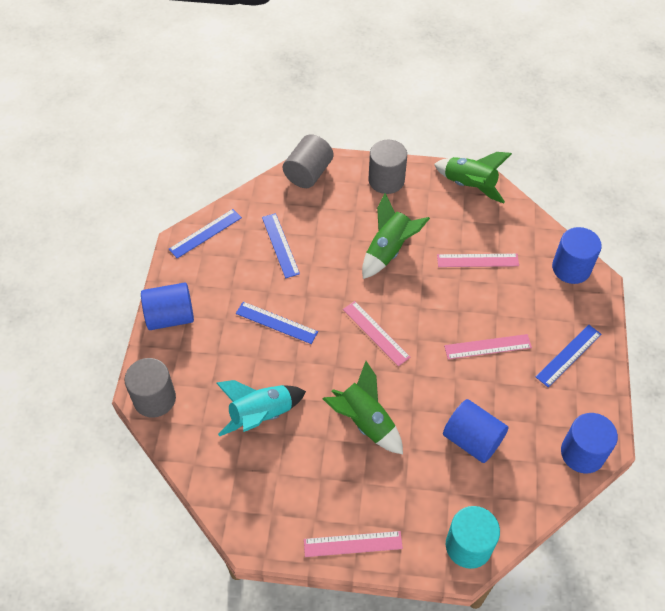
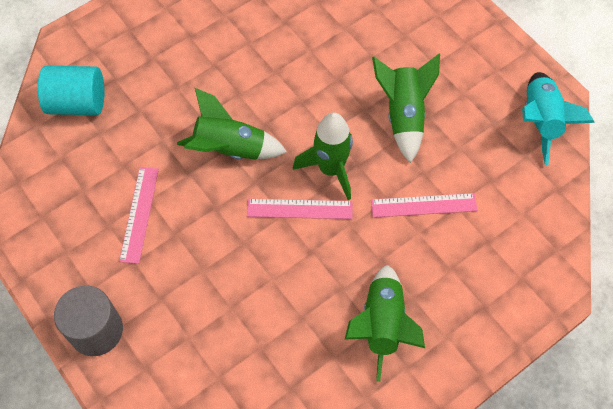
blue cylinder: 4 -> 0
blue ruler: 4 -> 0
green rocket: 3 -> 4
grey cylinder: 3 -> 1
pink ruler: 4 -> 3

